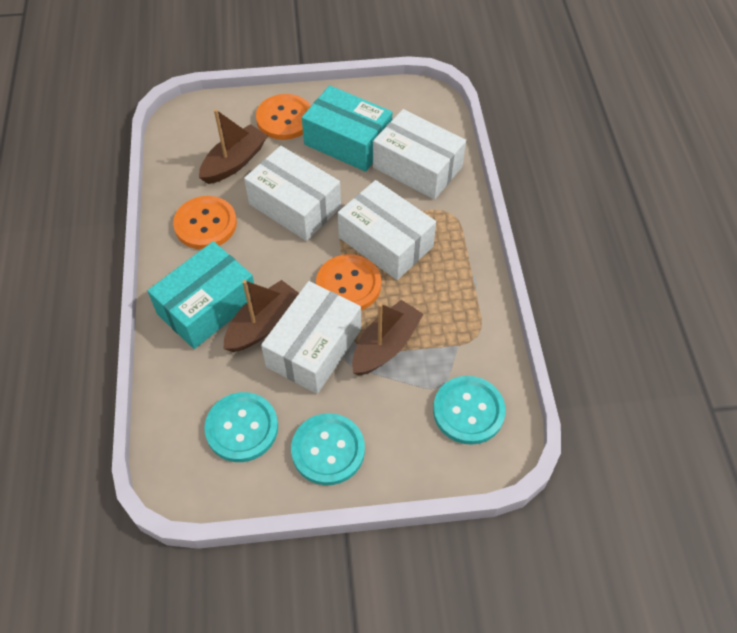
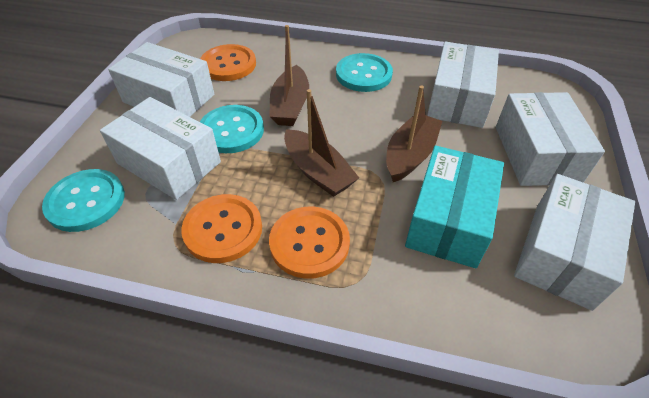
turquoise box: 2 -> 1
white box: 4 -> 5

